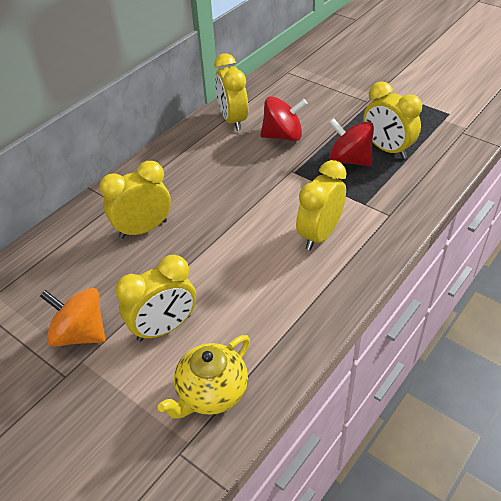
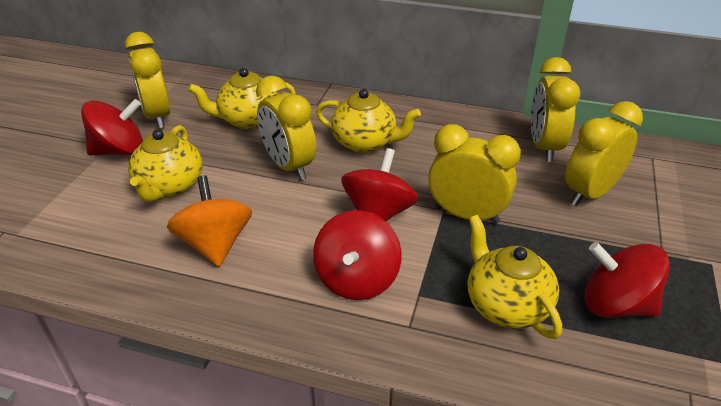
red spinning top: 2 -> 4
yellow teapot: 1 -> 4

